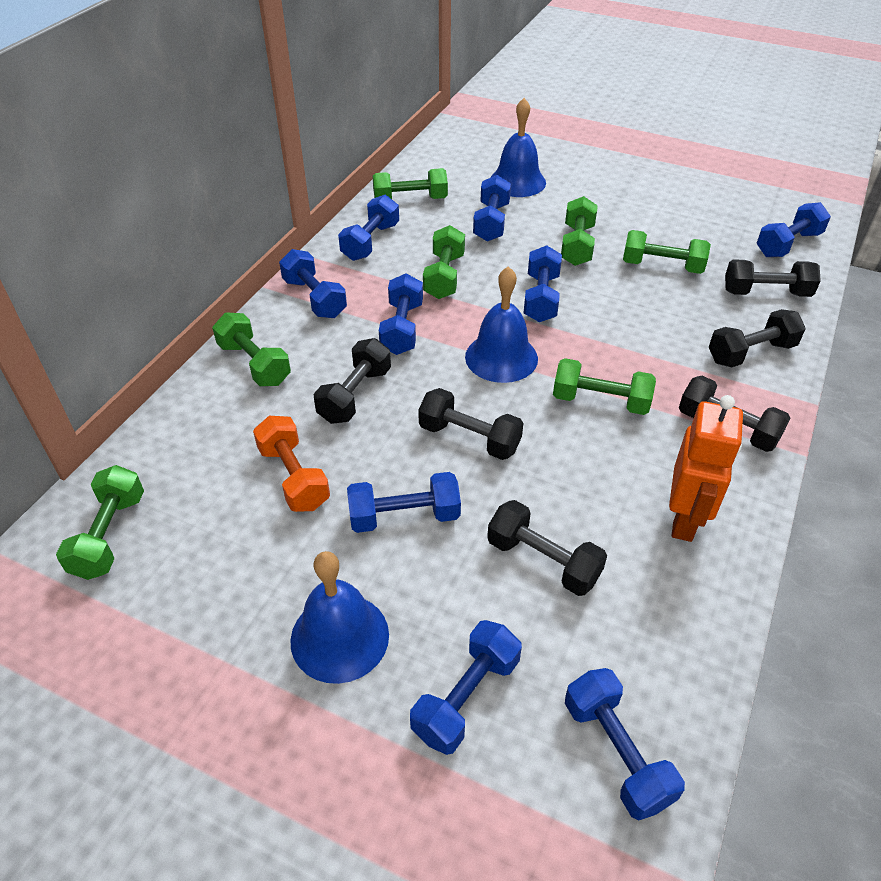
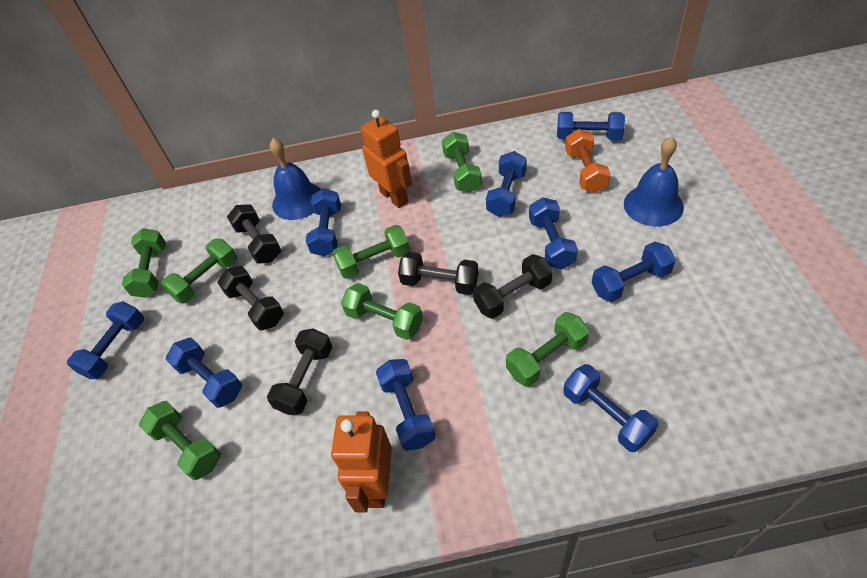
black dumbbell: 6 -> 5
blue bell: 3 -> 2
orange robot: 1 -> 2

